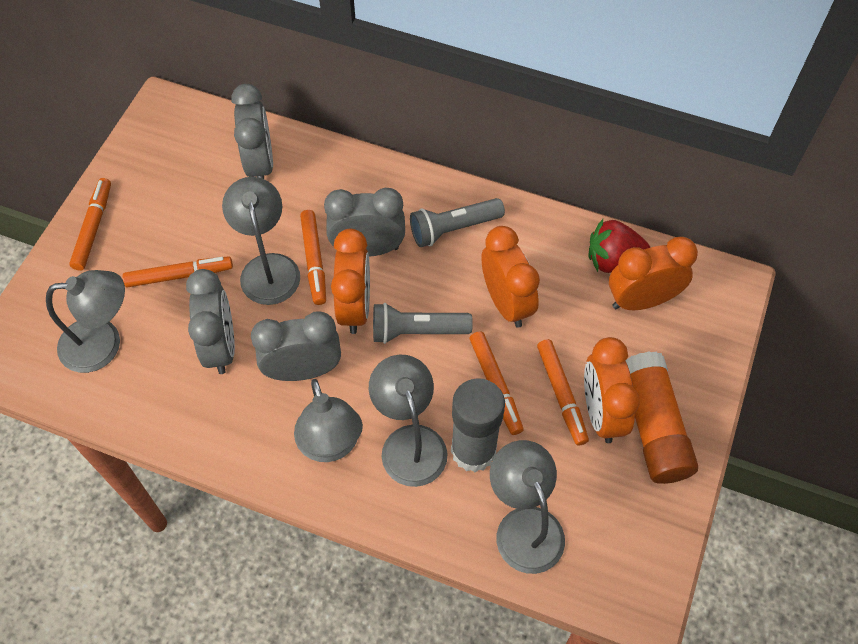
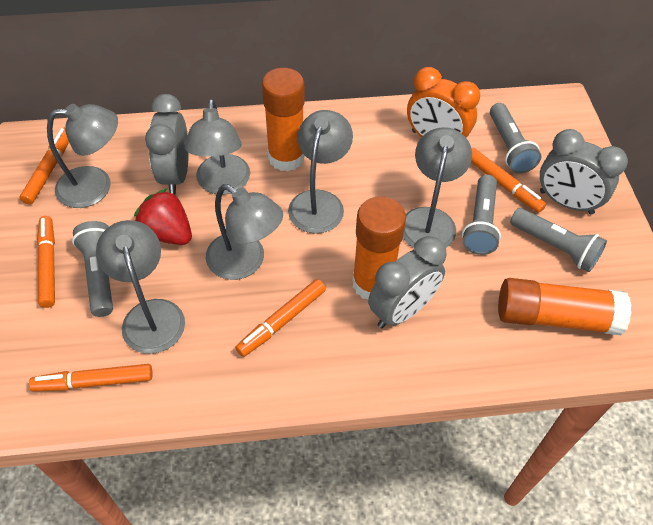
grey clock: 4 -> 3
grey flashlight: 2 -> 4
grey glue stick: 1 -> 0
grey lamp: 5 -> 6
orange clock: 4 -> 1
orange glue stick: 1 -> 3

